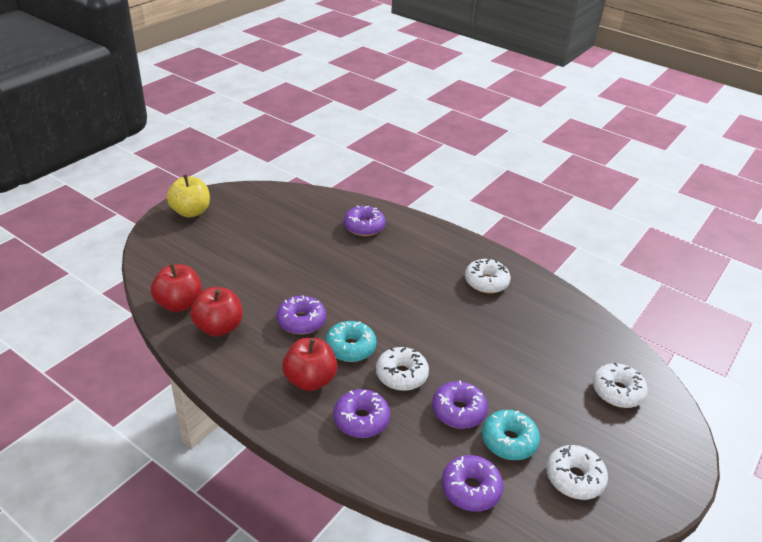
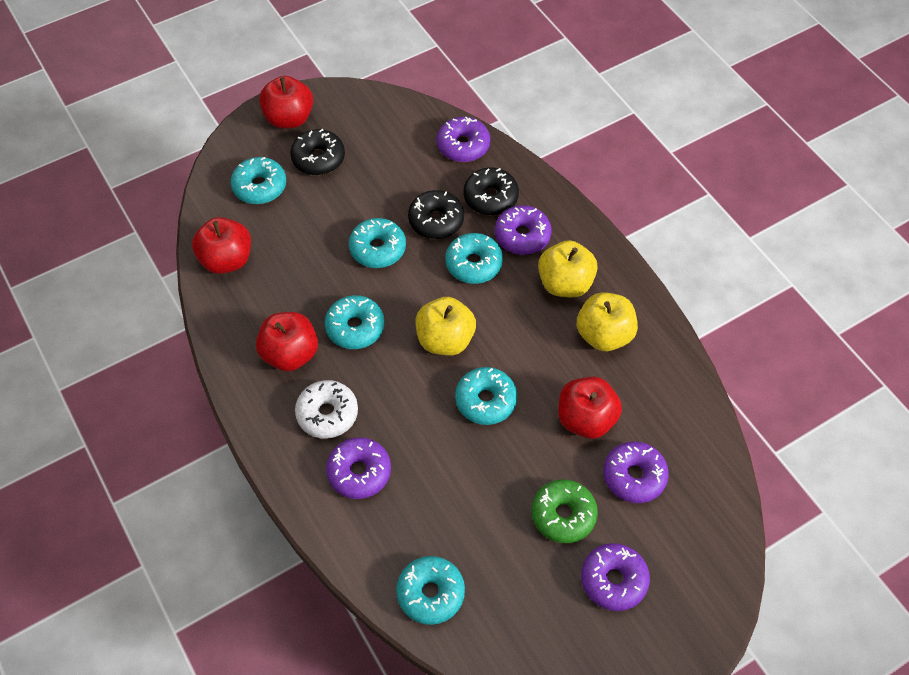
black donut: 0 -> 3
green donut: 0 -> 1
red apple: 3 -> 4
turquoise donut: 2 -> 6
white donut: 4 -> 1
yellow apple: 1 -> 3

